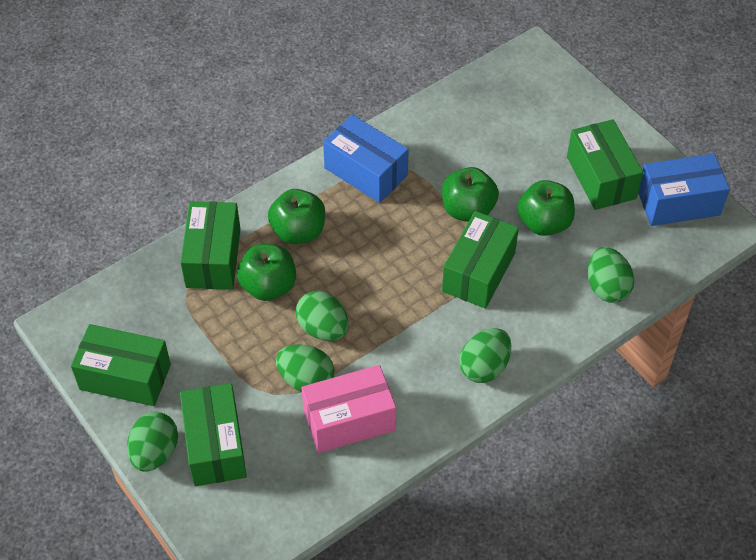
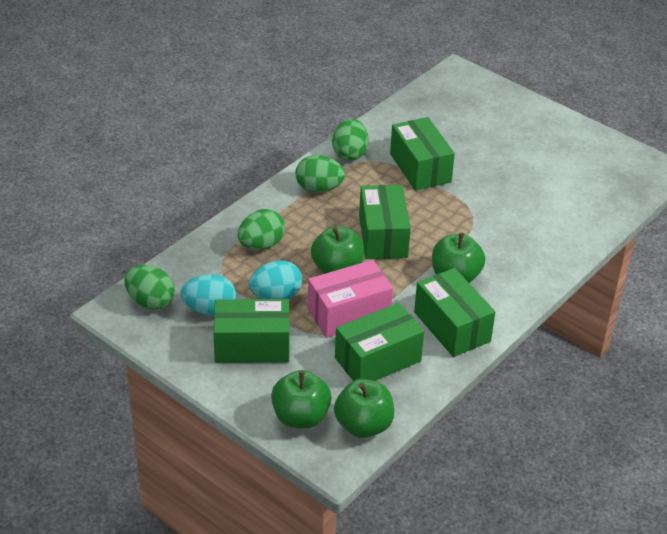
blue box: 2 -> 0
green egg: 5 -> 4
turquoise egg: 0 -> 2

